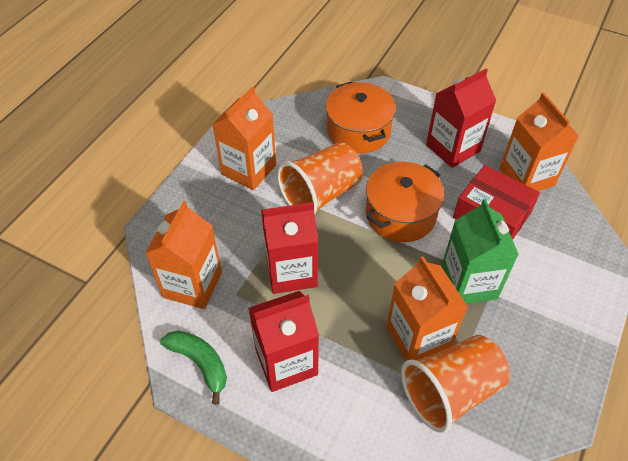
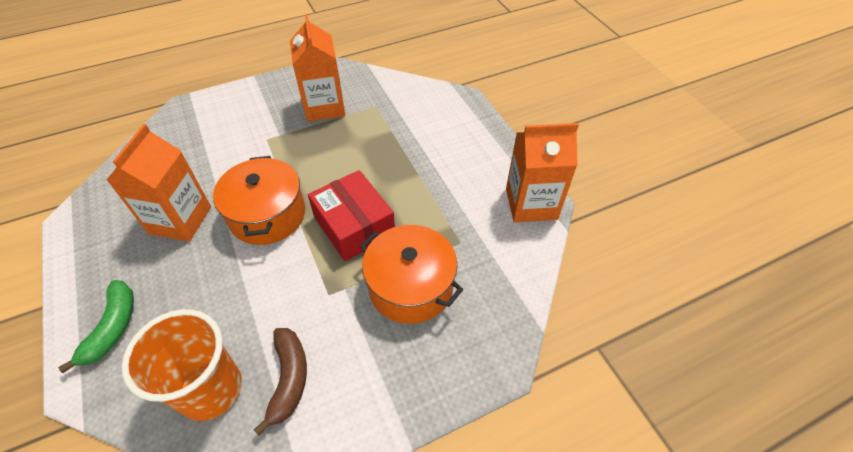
brown banana: 0 -> 1
green carton: 1 -> 0
orange carton: 4 -> 3
orange cup: 2 -> 1
red carton: 3 -> 0

